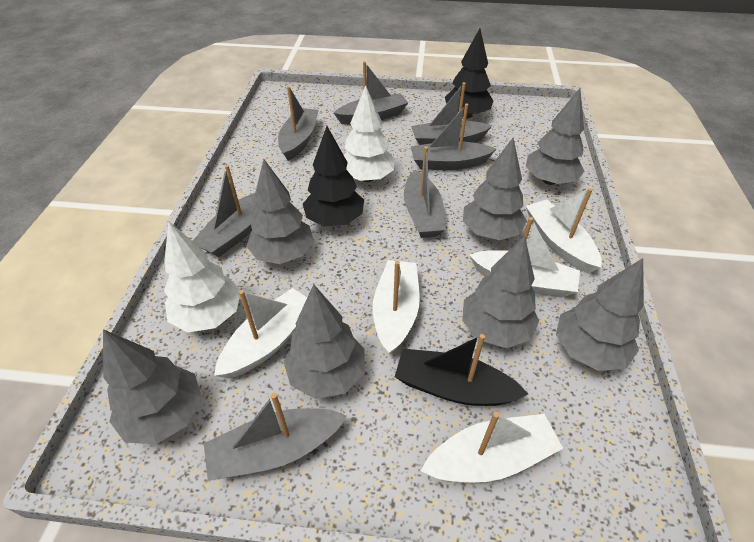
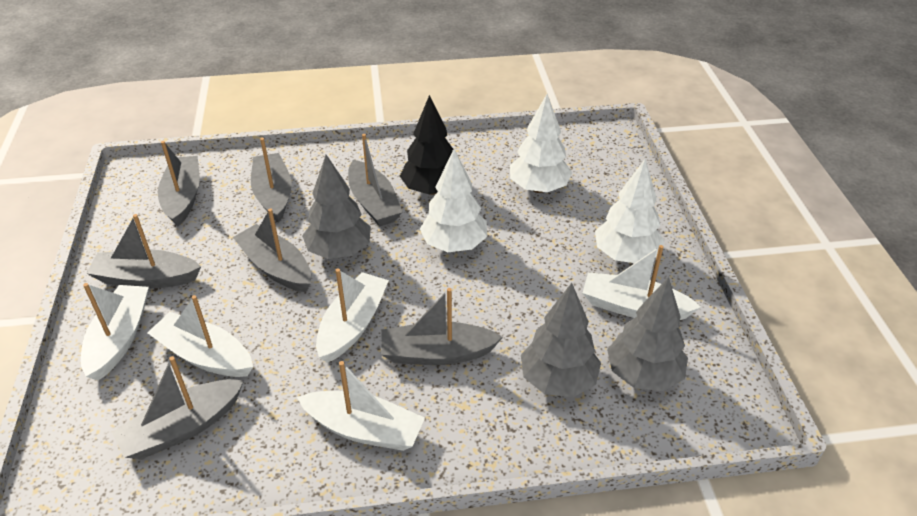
black boat: 1 -> 0
black tree: 2 -> 1
grey tree: 7 -> 3
white tree: 2 -> 3

